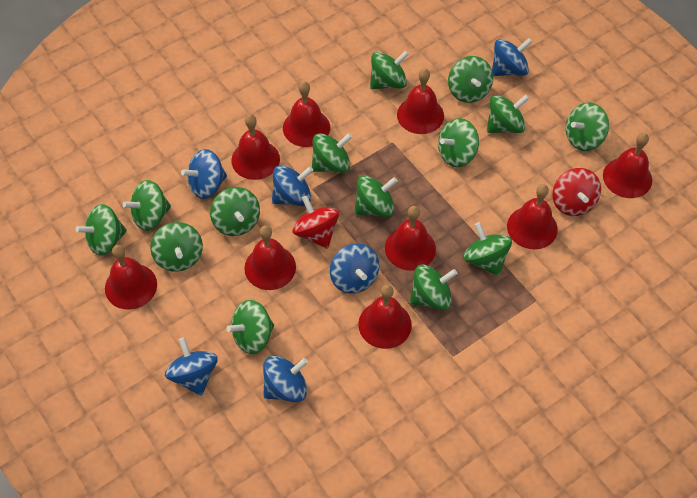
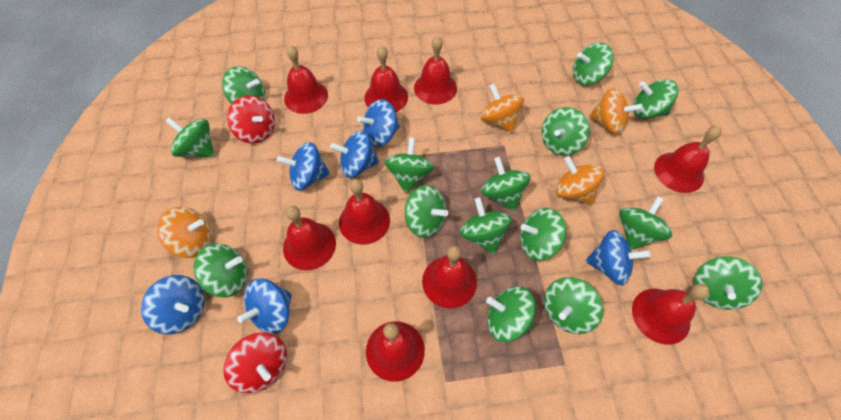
green spinning top: 14 -> 15
orange spinning top: 0 -> 4

